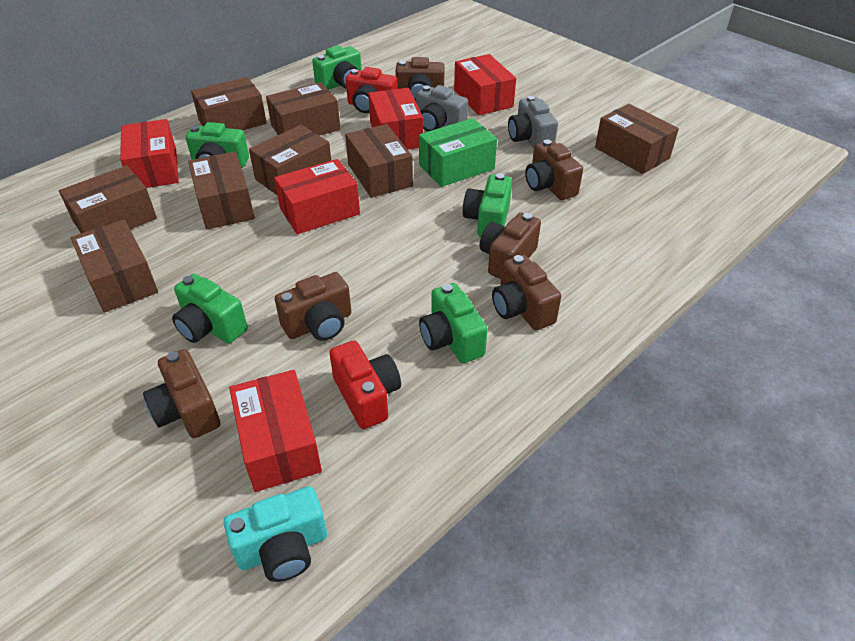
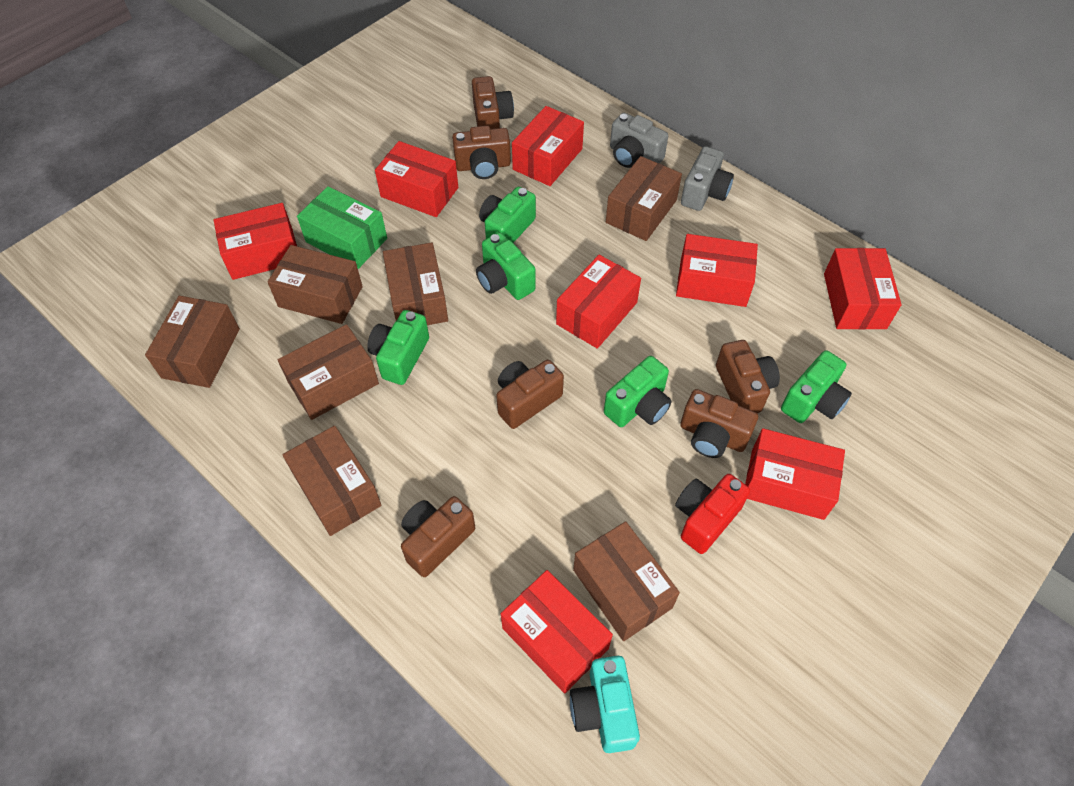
brown box: 8 -> 7
red box: 5 -> 8
red camera: 2 -> 1

